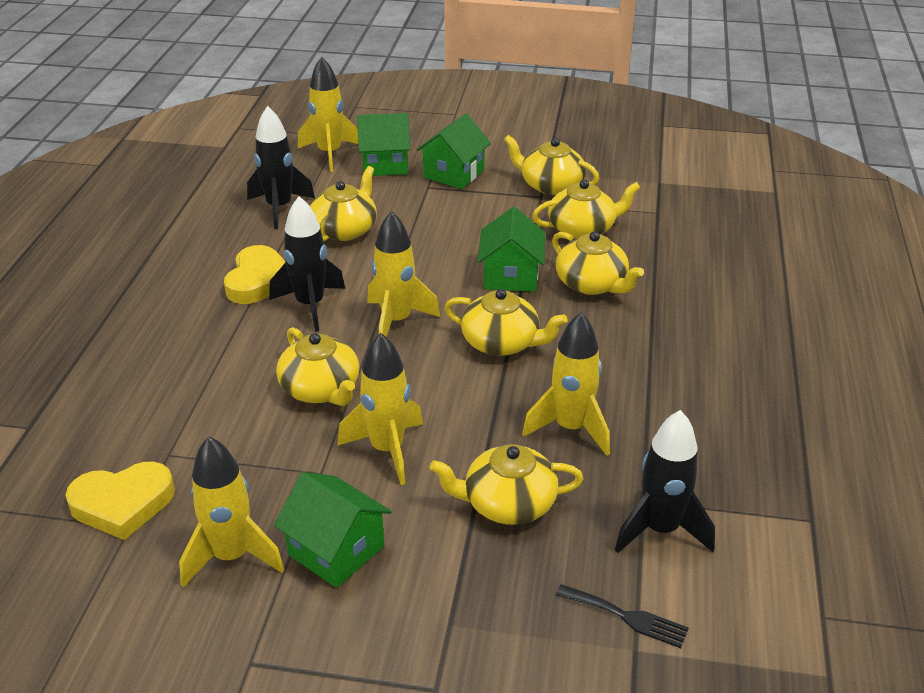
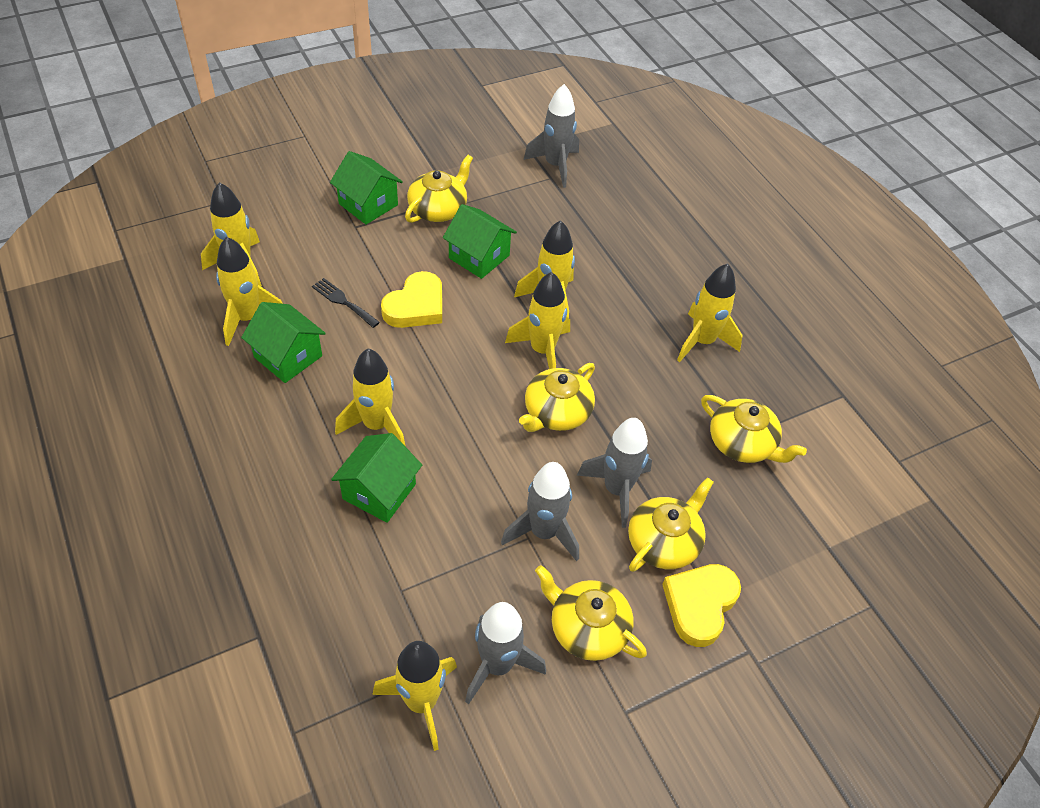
black rocket: 3 -> 0
grey rocket: 0 -> 4
yellow rocket: 5 -> 7
yellow teapot: 7 -> 5

